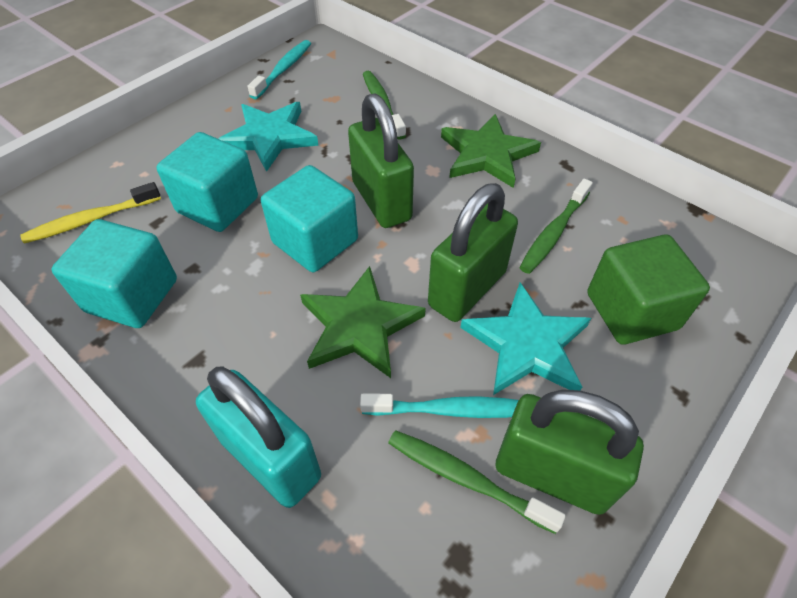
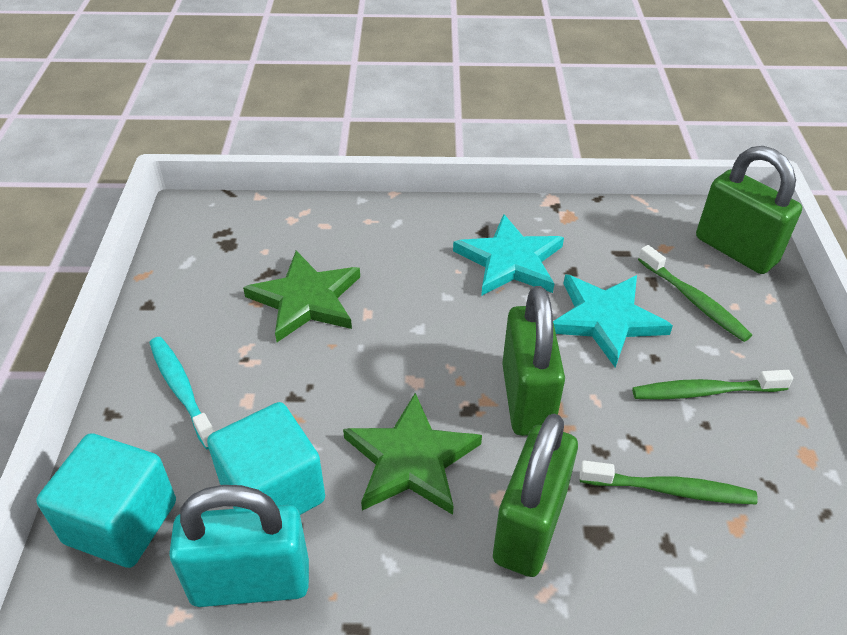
green cube: 1 -> 0
turquoise cube: 3 -> 2
turquoise toothbrush: 2 -> 1
yellow toothbrush: 1 -> 0

